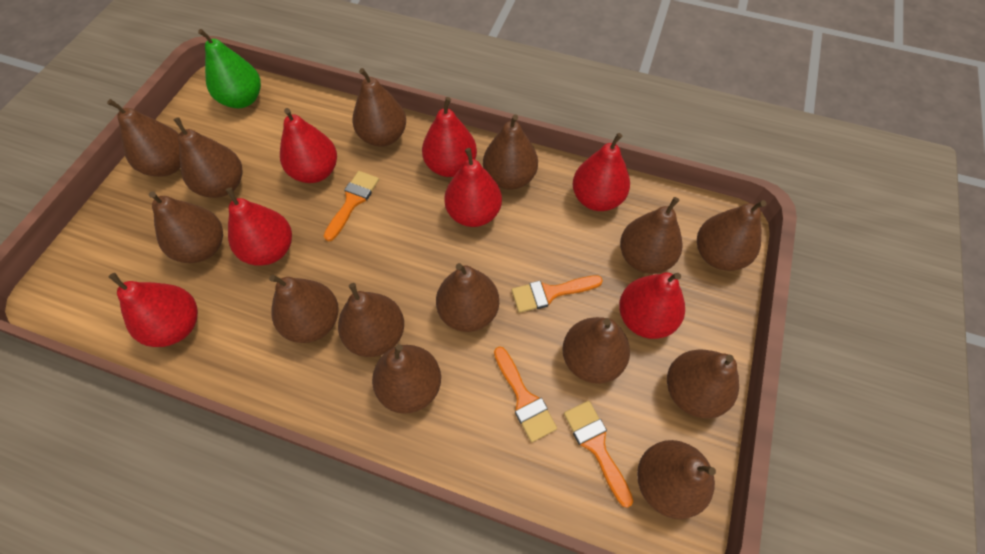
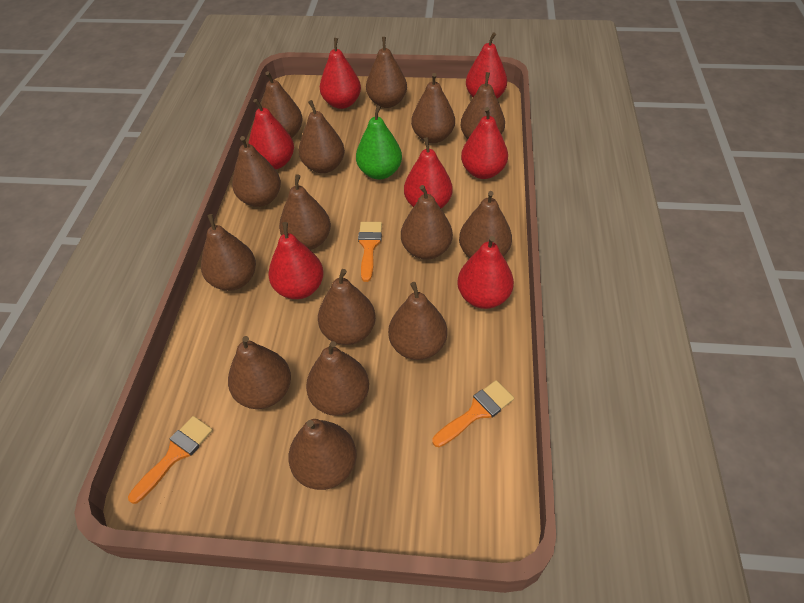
brown pear: 14 -> 15
orange brush: 4 -> 3

